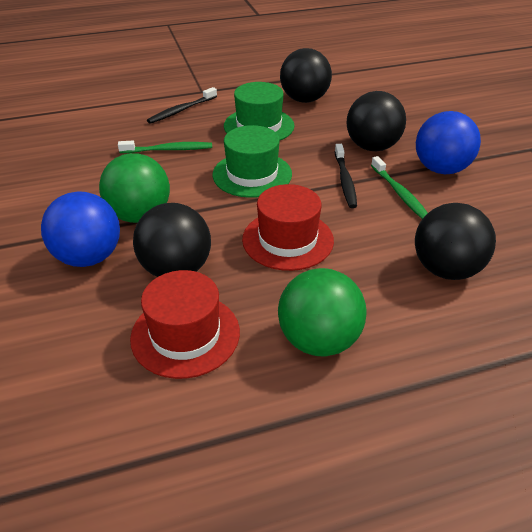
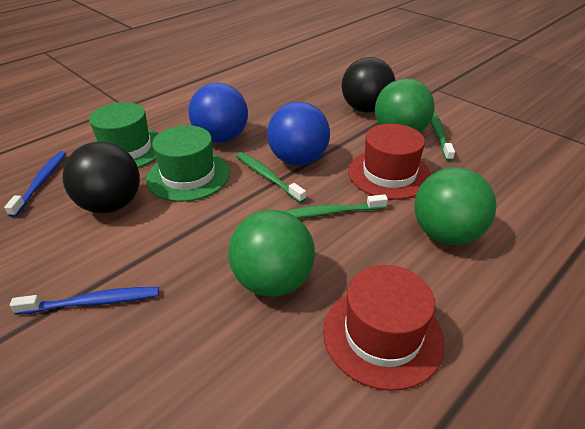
black ball: 4 -> 2
black toothbrush: 2 -> 0
blue toothbrush: 0 -> 2
green ball: 2 -> 3
green toothbrush: 2 -> 3

